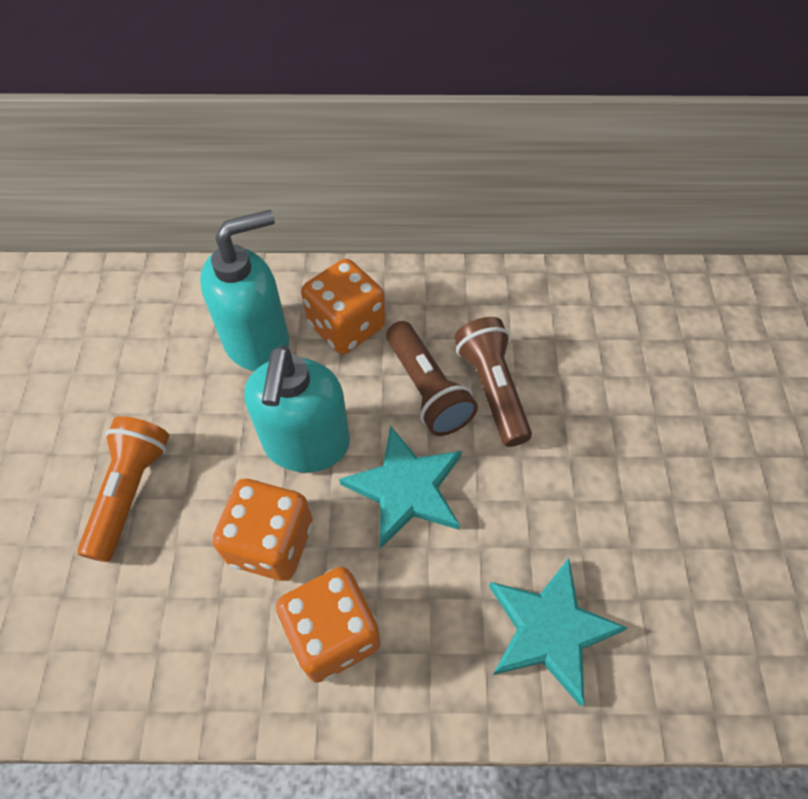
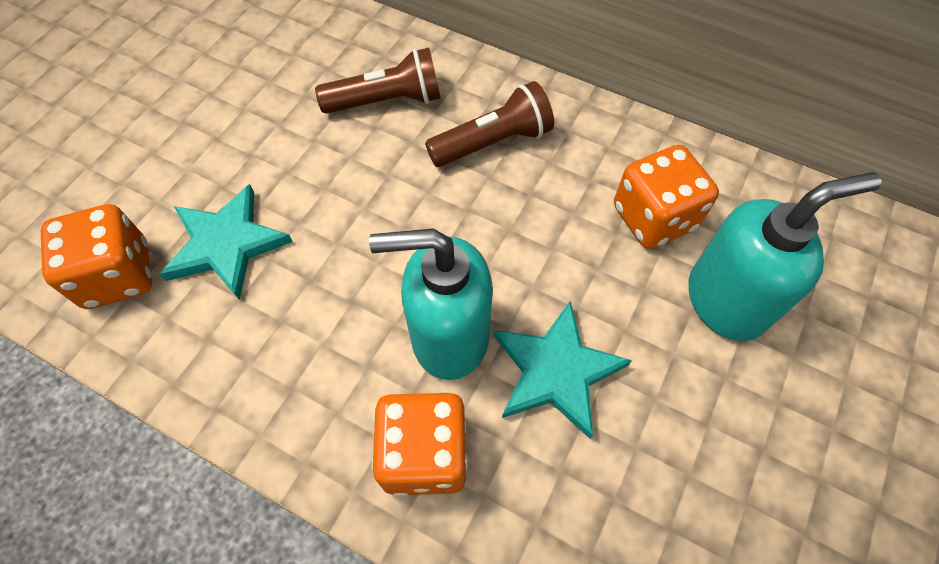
orange flashlight: 1 -> 0

